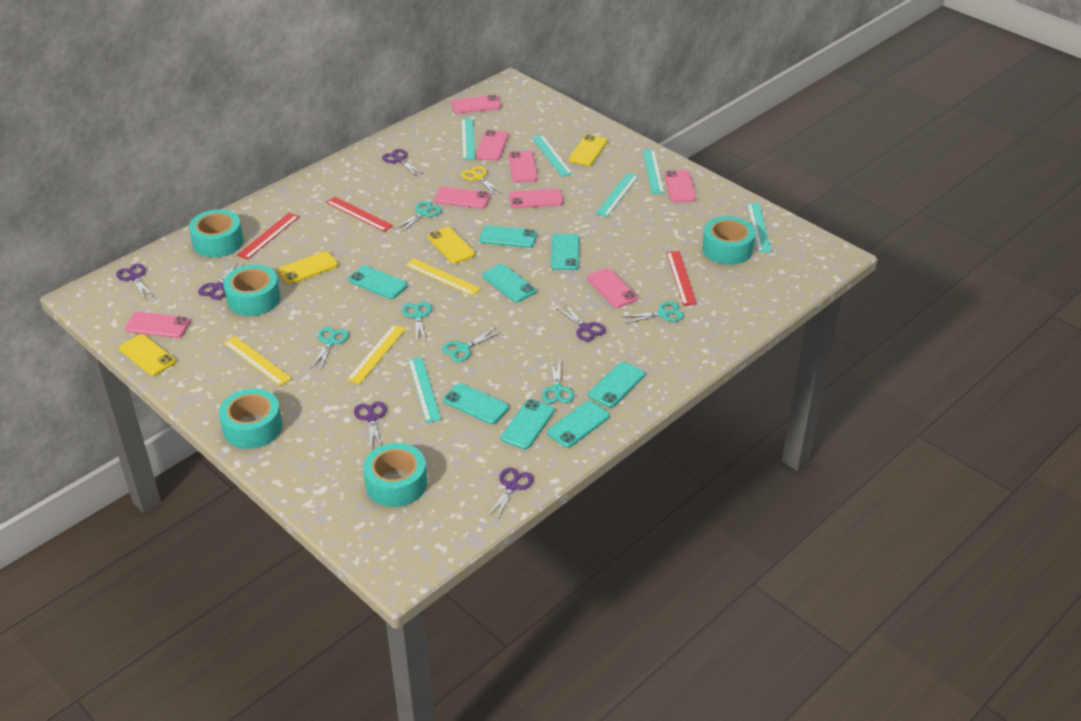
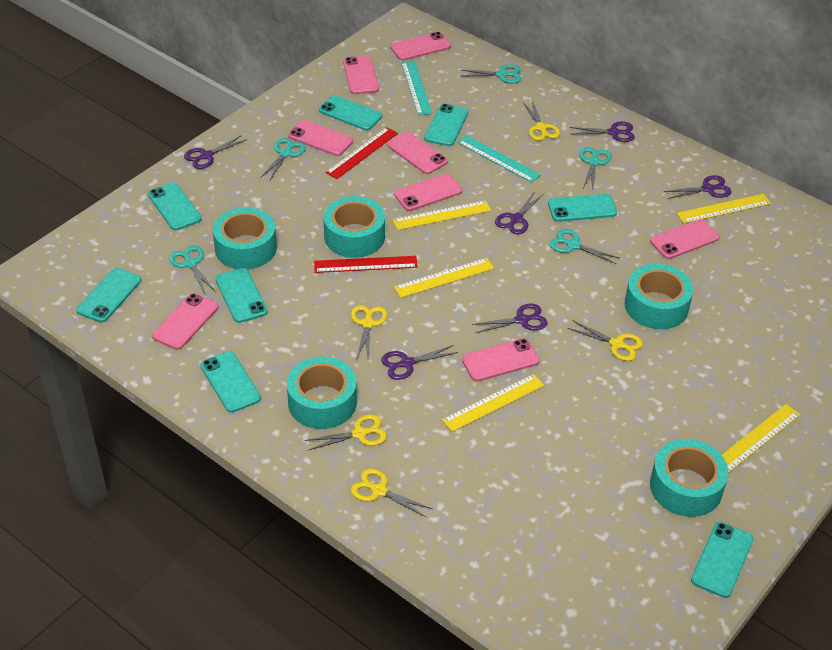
red ruler: 3 -> 2
turquoise ruler: 6 -> 2
turquoise scissors: 6 -> 5
yellow phone: 4 -> 0
yellow ruler: 3 -> 5
yellow scissors: 1 -> 5

